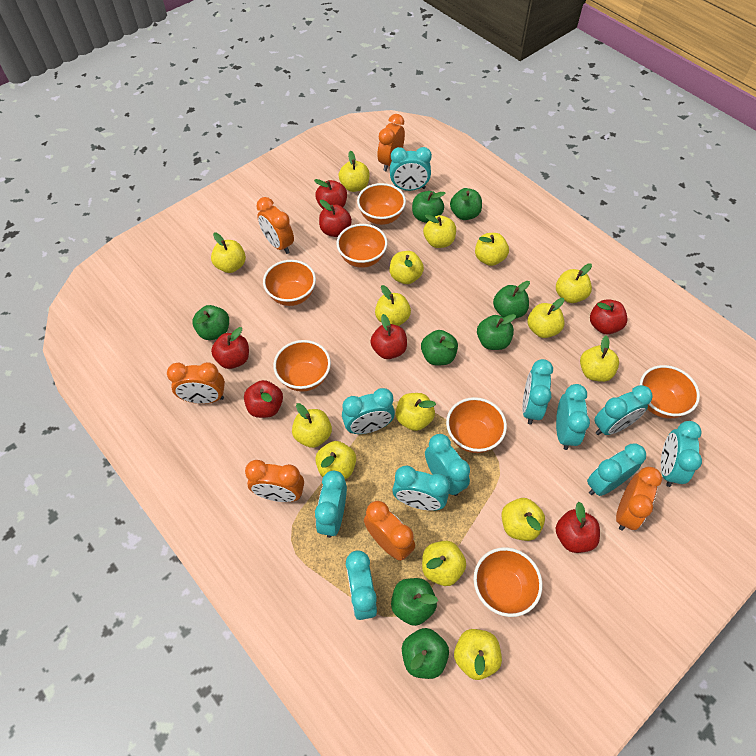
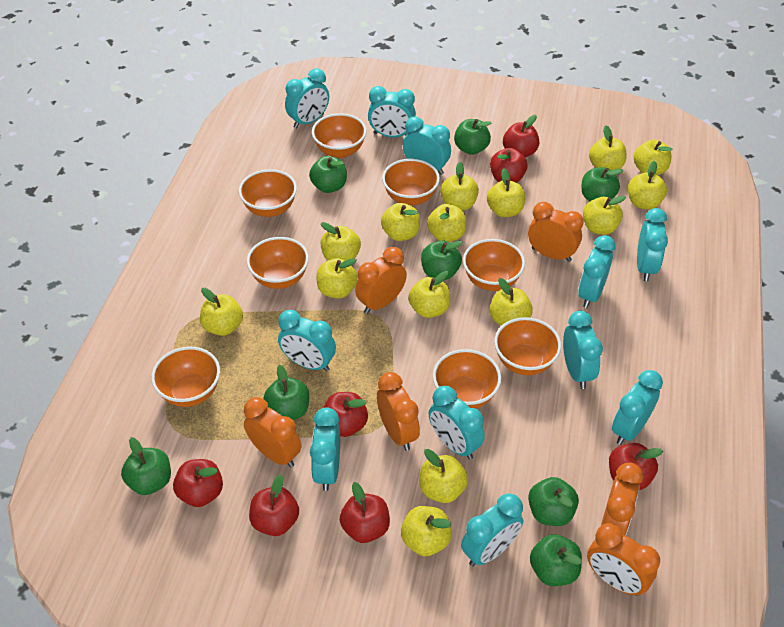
orange bowl: 7 -> 8

